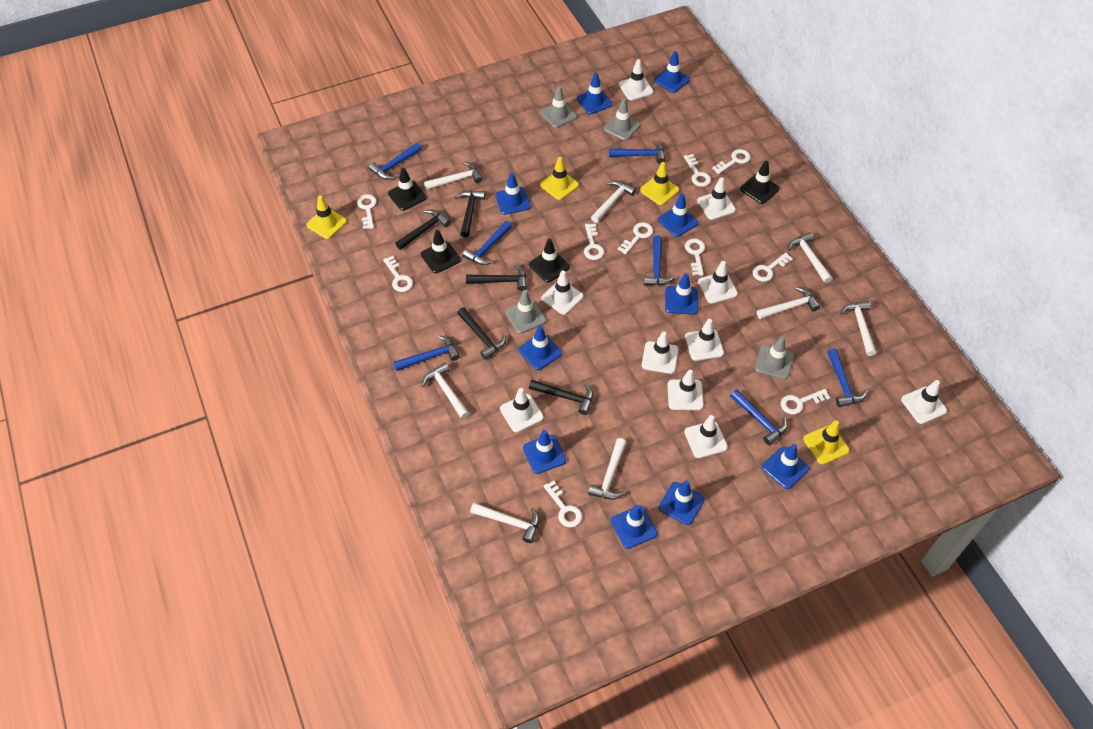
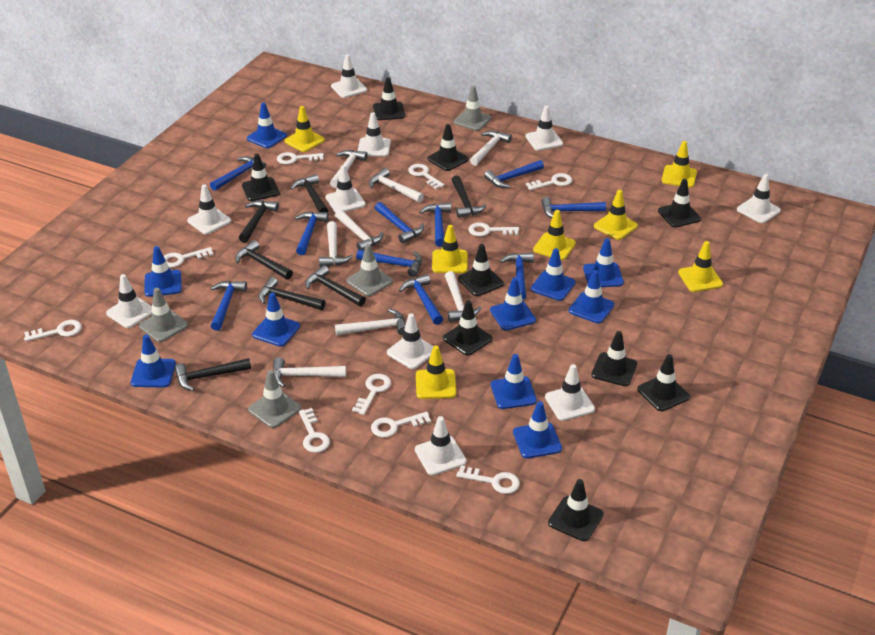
black hammer: 5 -> 7
black traffic cone: 4 -> 9
blue hammer: 7 -> 10
yellow traffic cone: 4 -> 7

